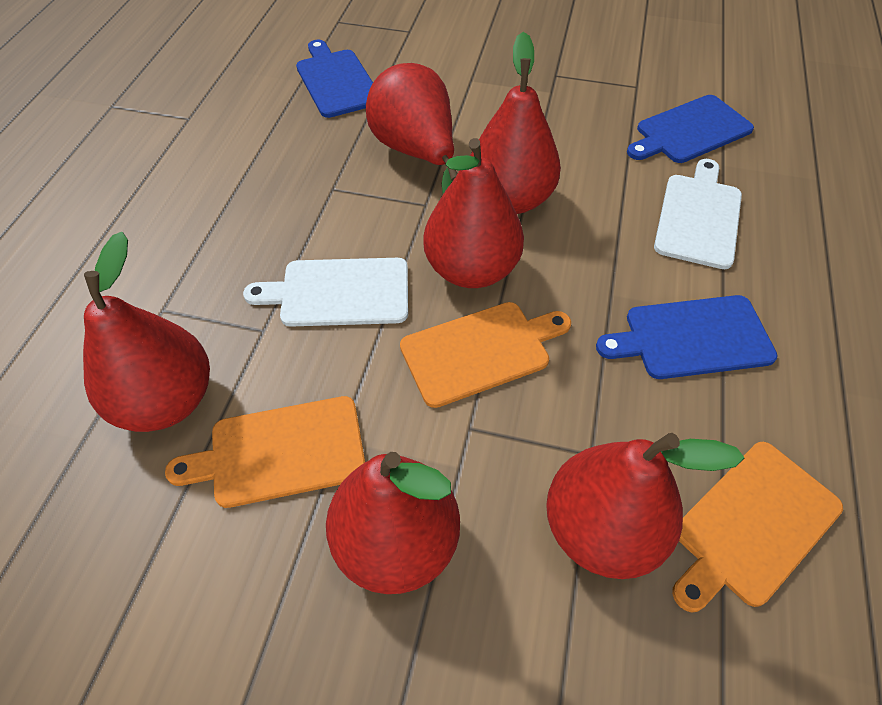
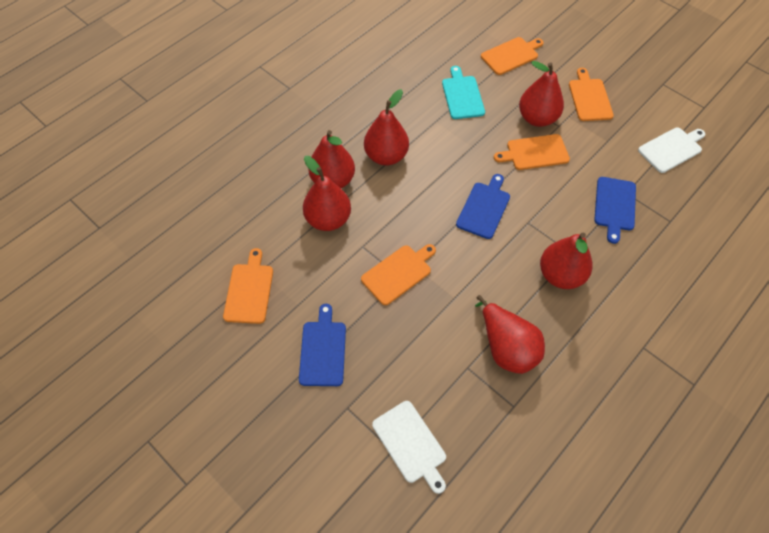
orange cutting board: 3 -> 5
turquoise cutting board: 0 -> 1

